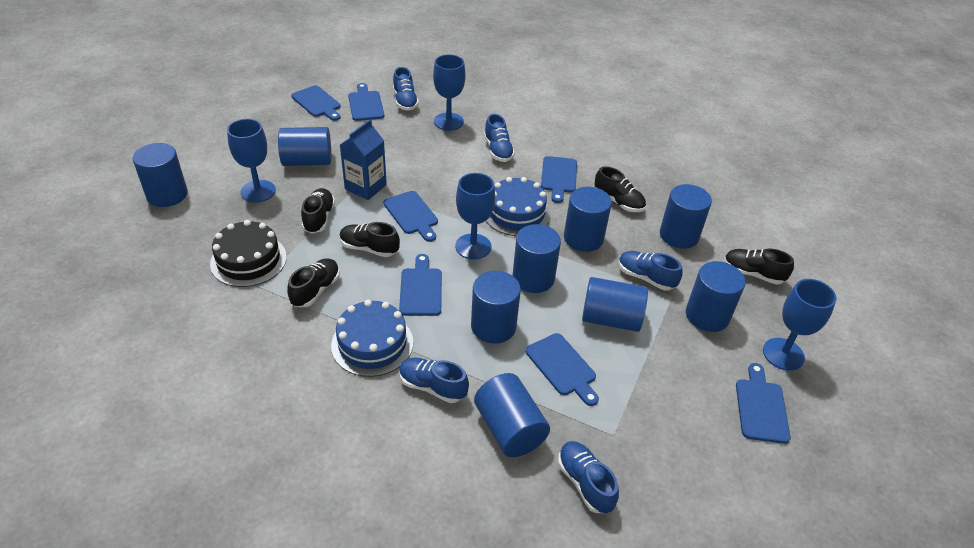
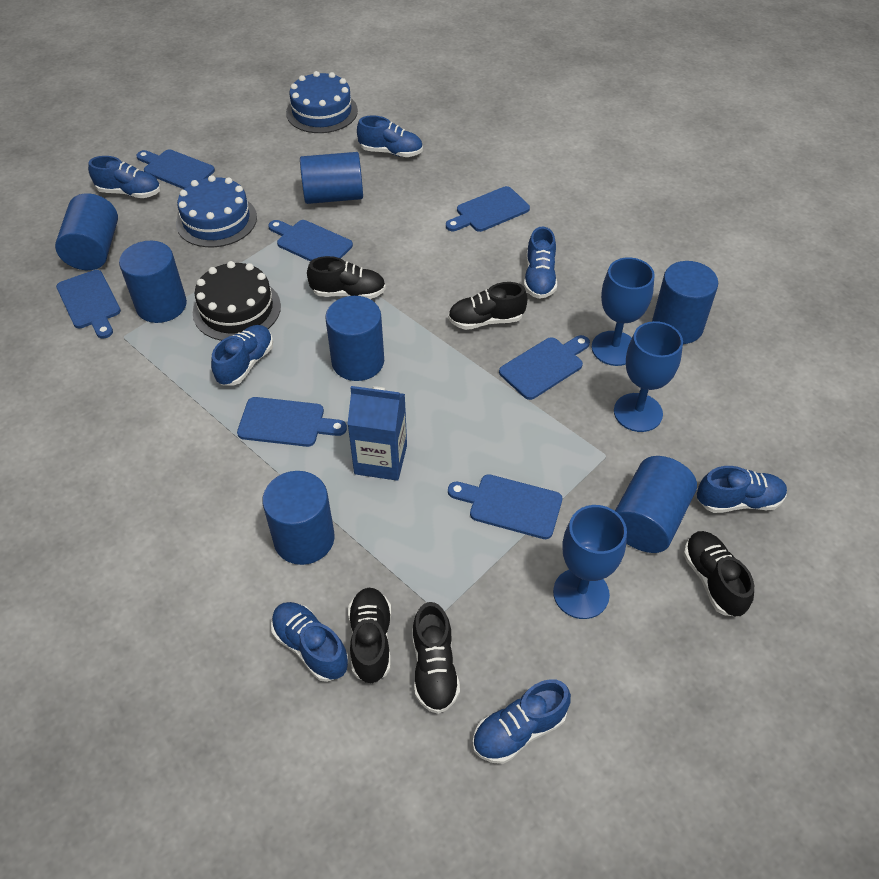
blue cylinder: 9 -> 7
blue goblet: 4 -> 3
blue shoe: 5 -> 7

